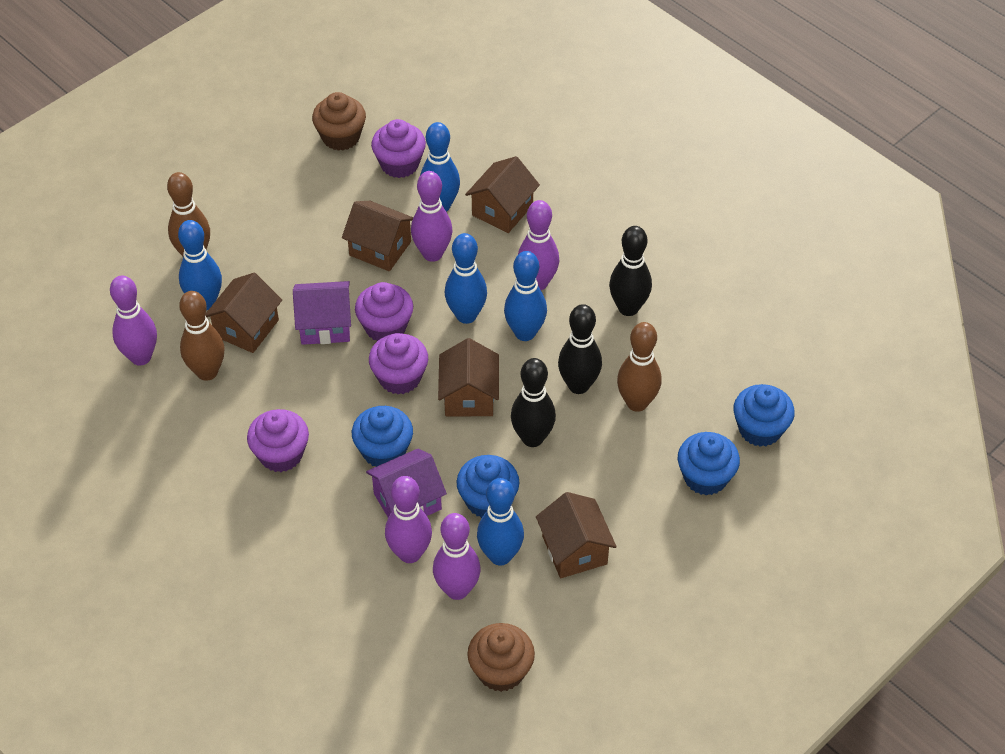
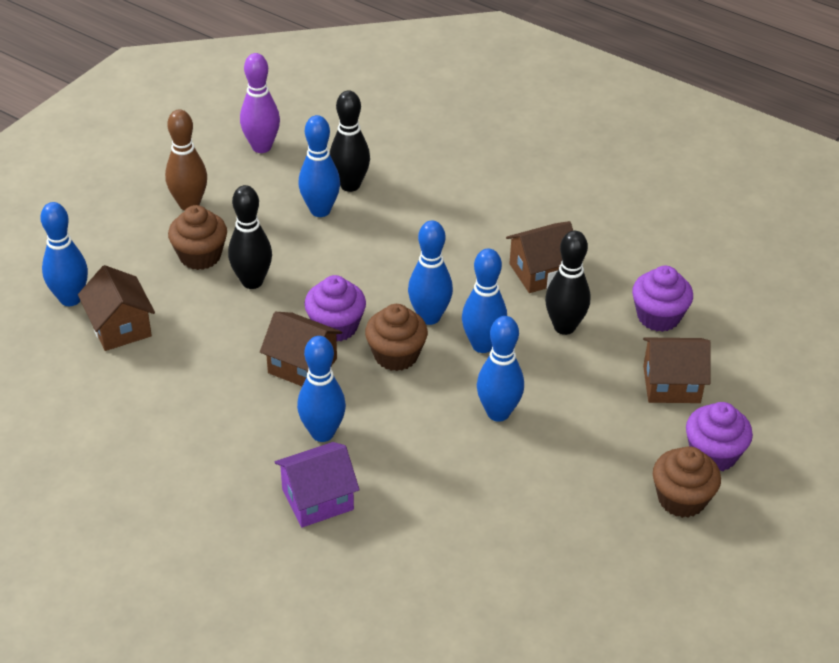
blue bowling pin: 5 -> 6
blue cupcake: 4 -> 0
brown bowling pin: 3 -> 1
brown cupcake: 2 -> 3
brown house: 5 -> 4
purple bowling pin: 5 -> 1
purple cupcake: 4 -> 3
purple house: 2 -> 1

